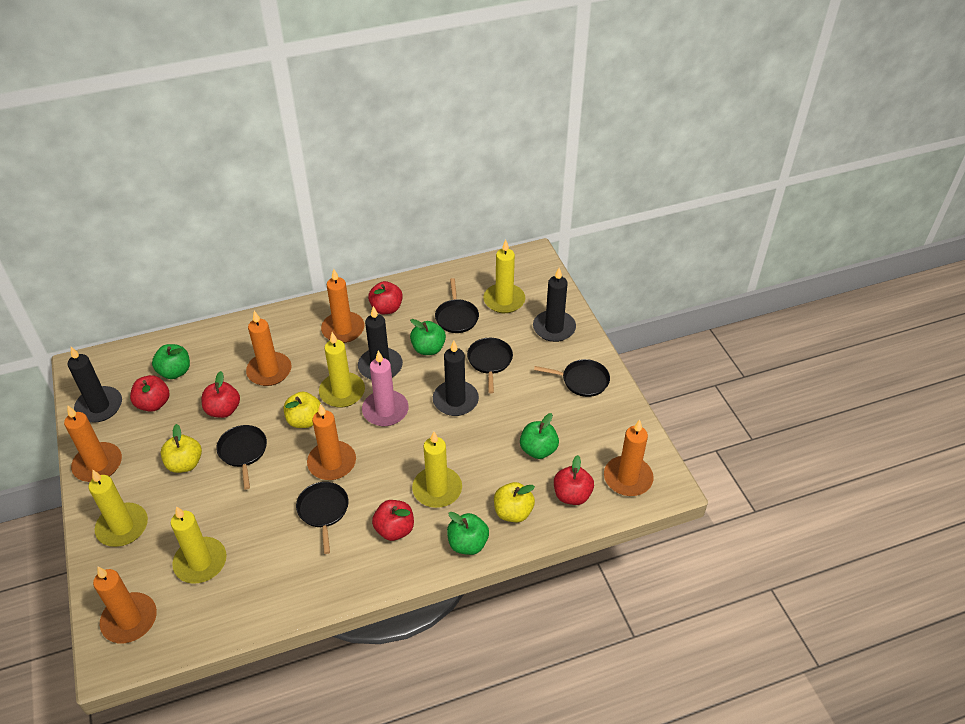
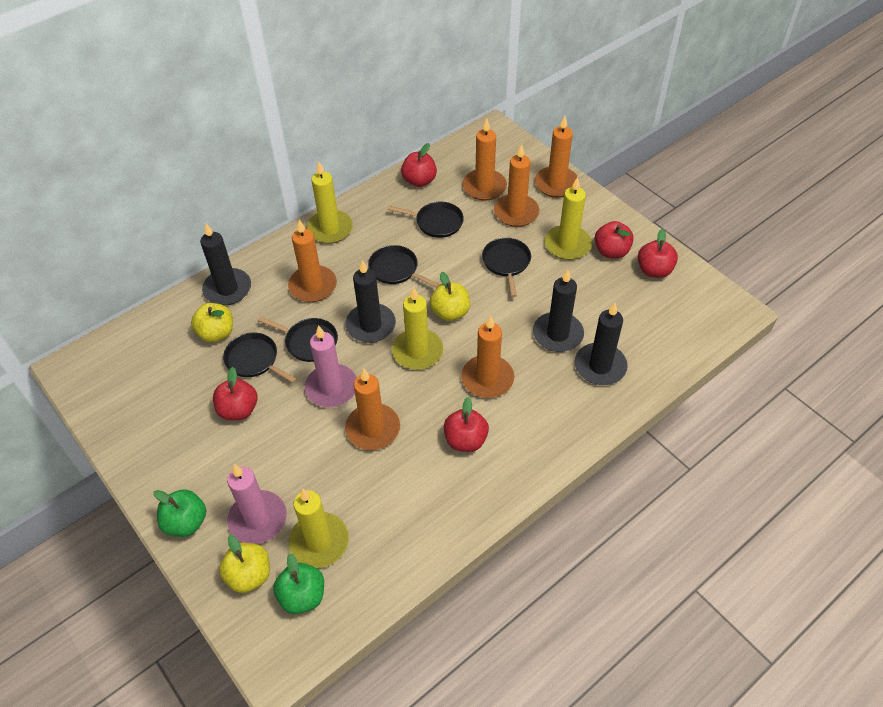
green apple: 4 -> 2
pink candle: 1 -> 2
yellow candle: 5 -> 4

